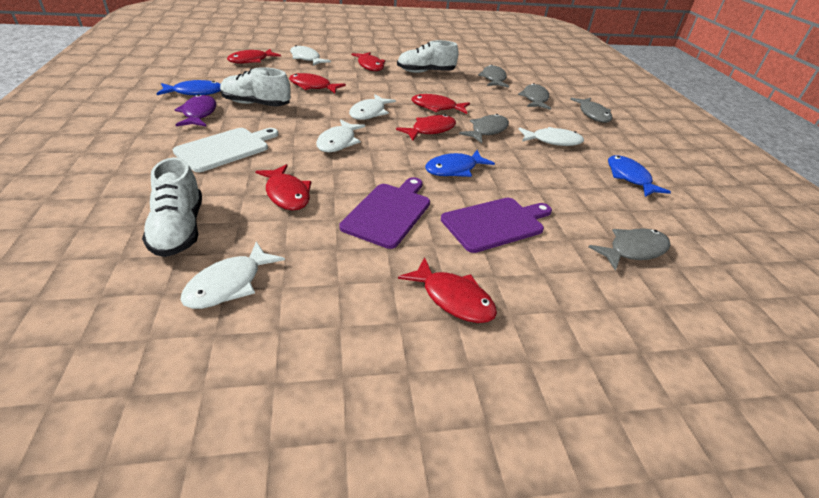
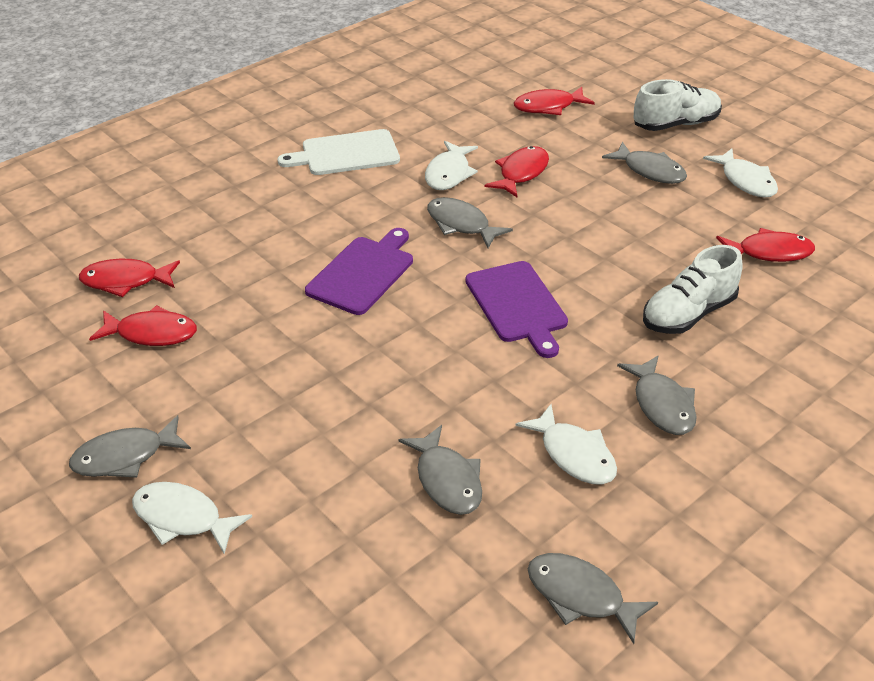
blue fish: 3 -> 0
grey fish: 5 -> 6
purple fish: 1 -> 0
red fish: 7 -> 5
white fish: 5 -> 4
white shoe: 3 -> 2

